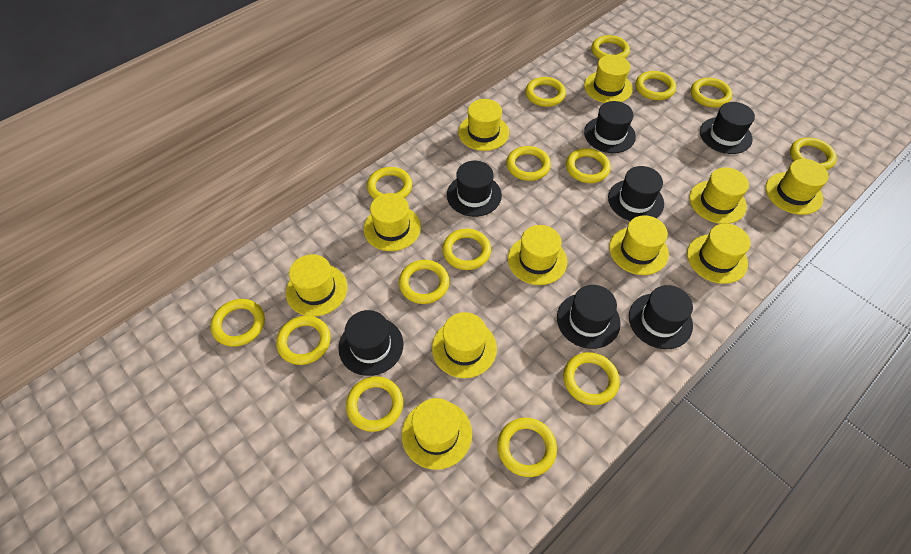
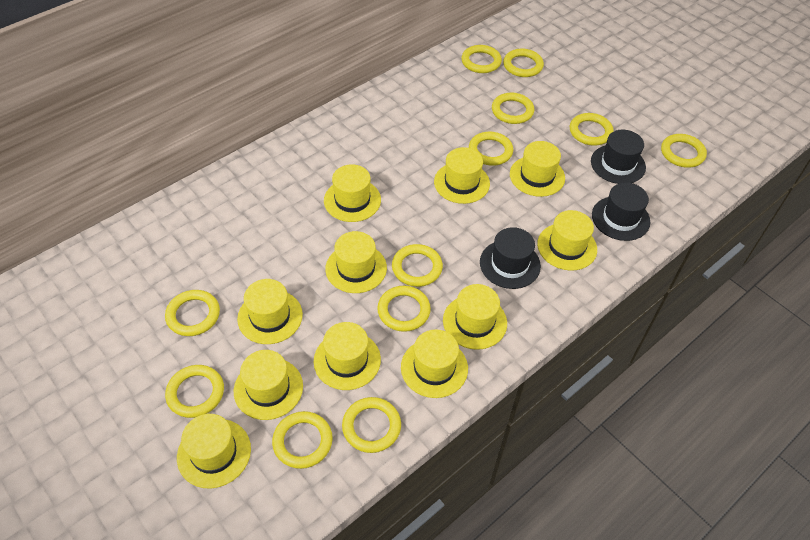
black hat: 7 -> 3
yellow ring: 15 -> 12

